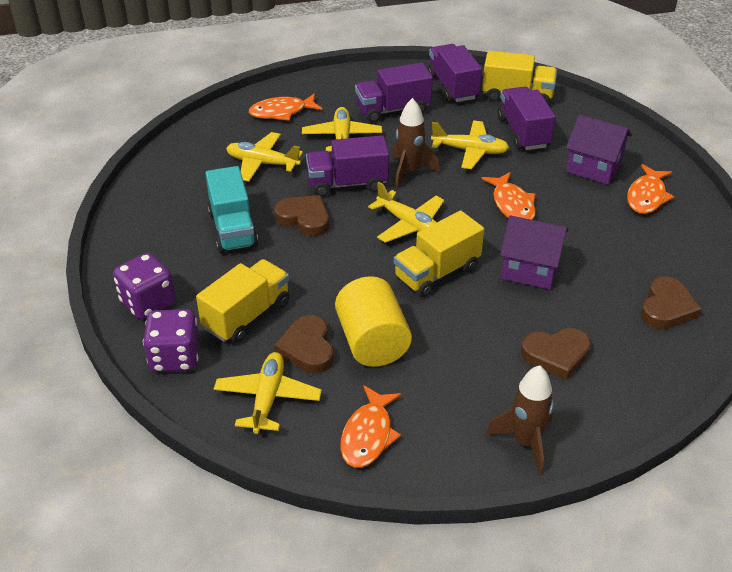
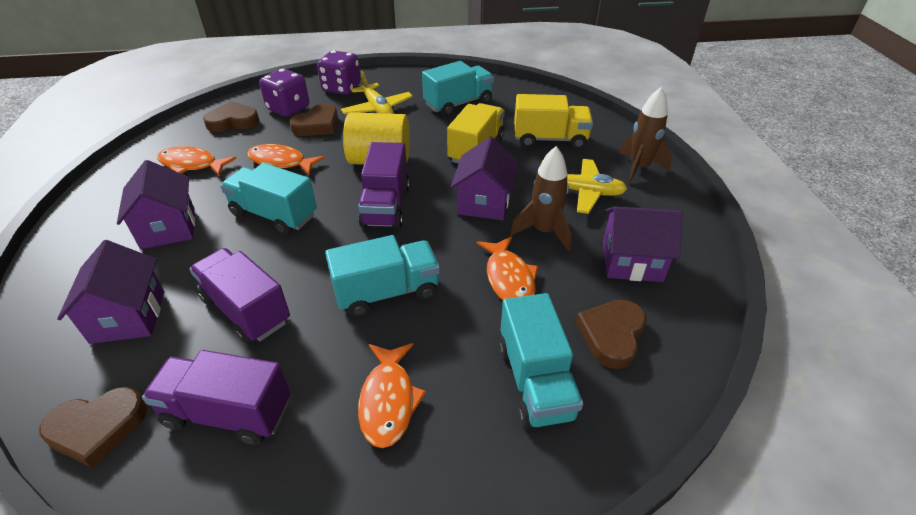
purple house: 2 -> 4
purple truck: 4 -> 3
turquoise truck: 1 -> 4
yellow plane: 5 -> 2
yellow truck: 3 -> 2

